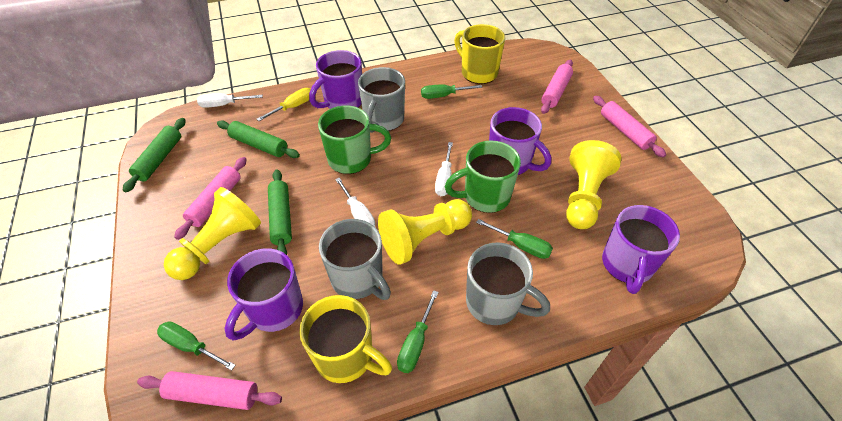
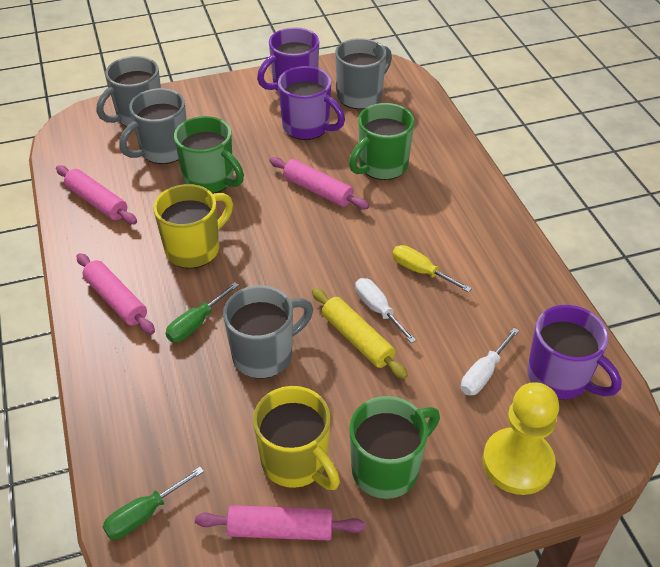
green mug: 2 -> 3
green rolling pin: 3 -> 0
green screwdriver: 4 -> 2
grey mug: 3 -> 4
purple mug: 4 -> 3
white screwdriver: 3 -> 2
yellow pawn: 3 -> 1
yellow rolling pin: 0 -> 1

